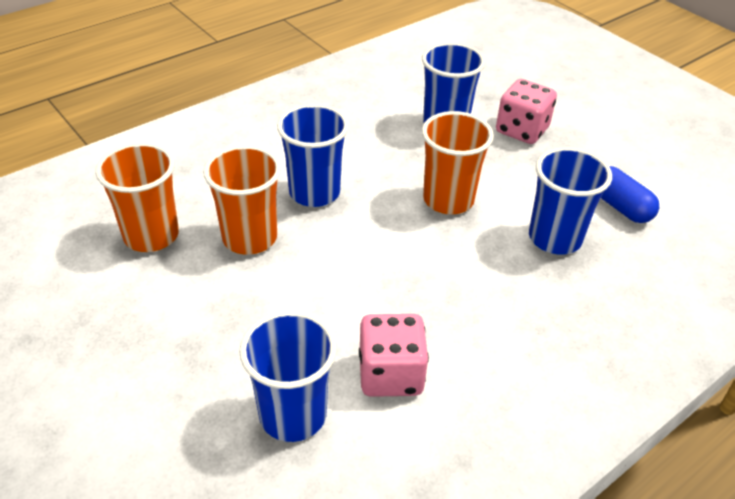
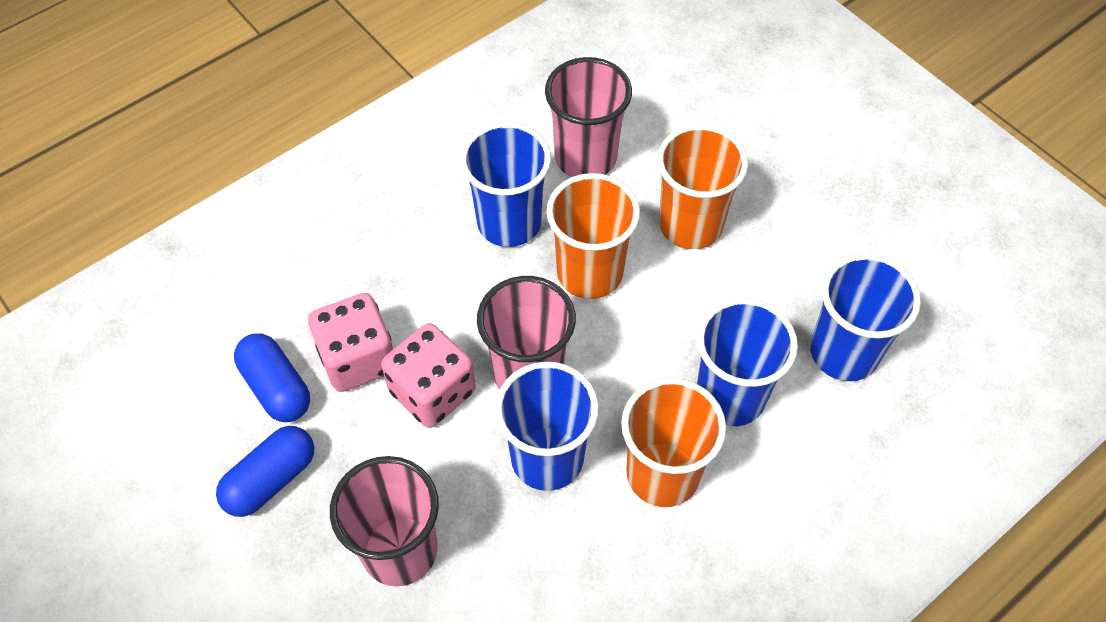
blue capsule: 1 -> 2
pink cup: 0 -> 3

